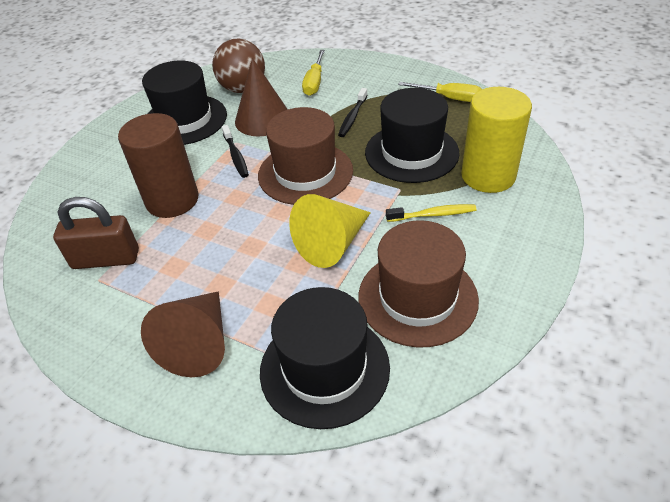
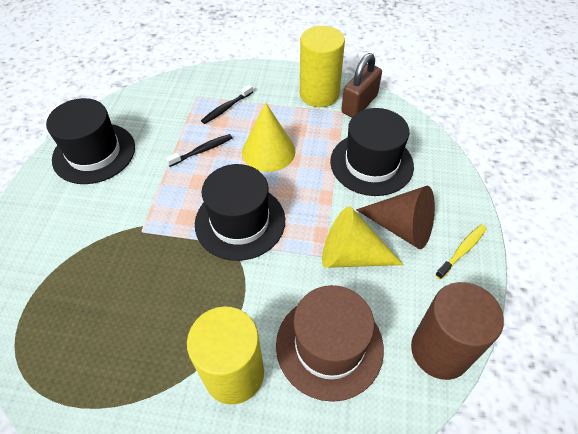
brown ball: 1 -> 0
brown cone: 2 -> 1
brown hat: 2 -> 1
yellow cone: 1 -> 2
yellow cylinder: 1 -> 2
yellow screwdriver: 2 -> 0

